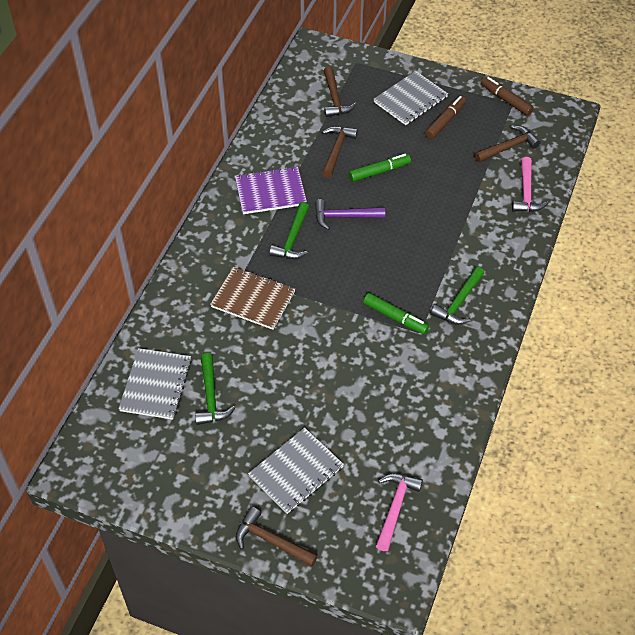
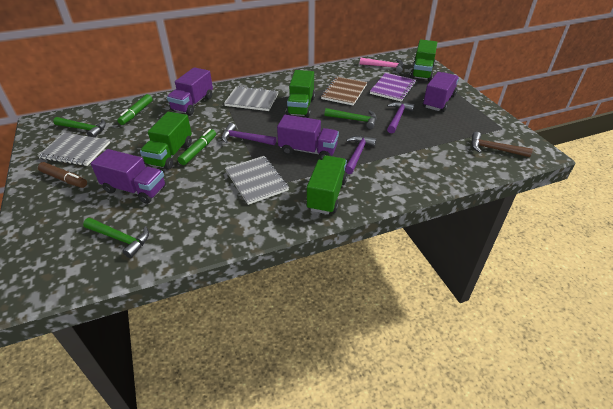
brown hammer: 4 -> 1
brown marker: 2 -> 1
green truck: 0 -> 4
pink hammer: 2 -> 1
purple hammer: 1 -> 3
purple truck: 0 -> 4

